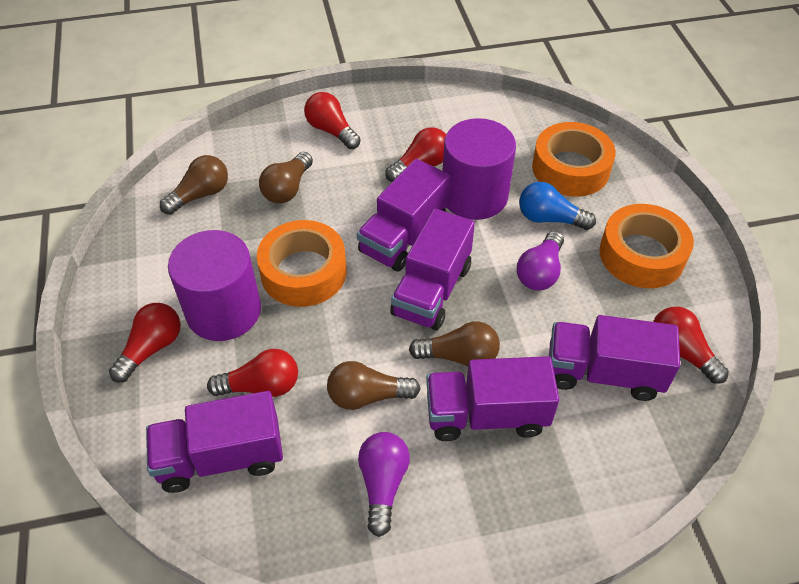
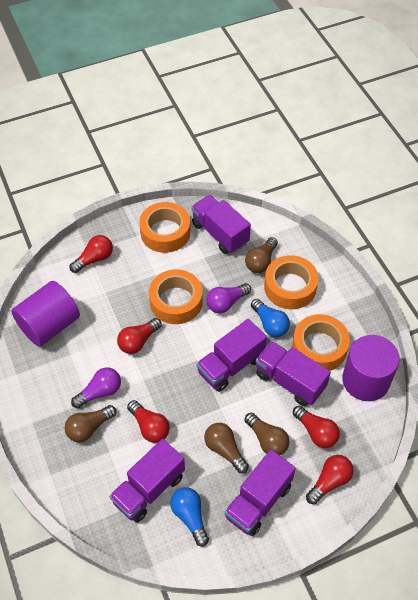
blue light bulb: 1 -> 2
orange tape: 3 -> 4

